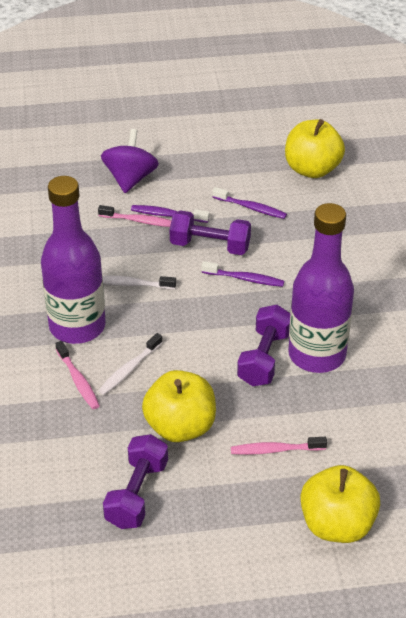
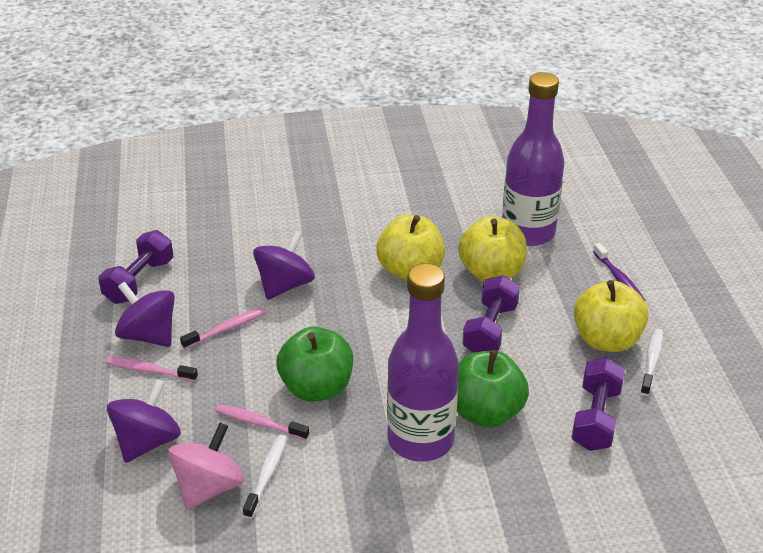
green apple: 0 -> 2
pink spinning top: 0 -> 1
purple spinning top: 1 -> 3
purple toothbrush: 3 -> 1

